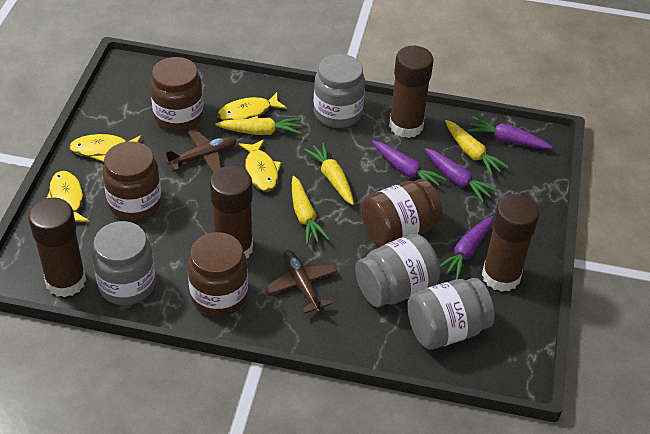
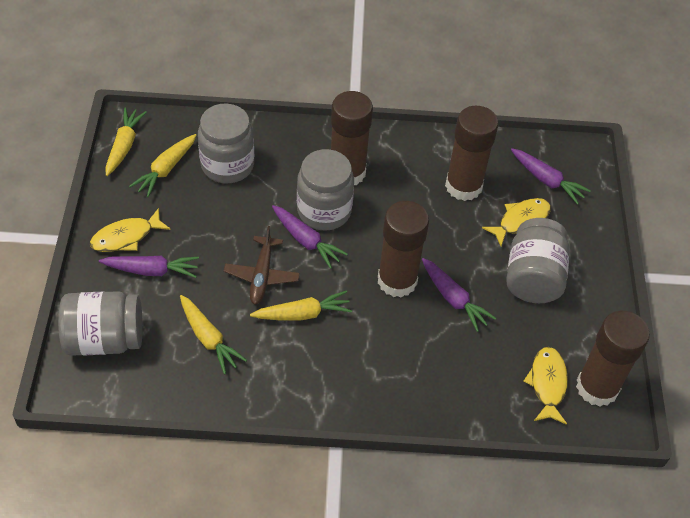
brown jar: 4 -> 0
brown plane: 2 -> 1
yellow fish: 4 -> 3

